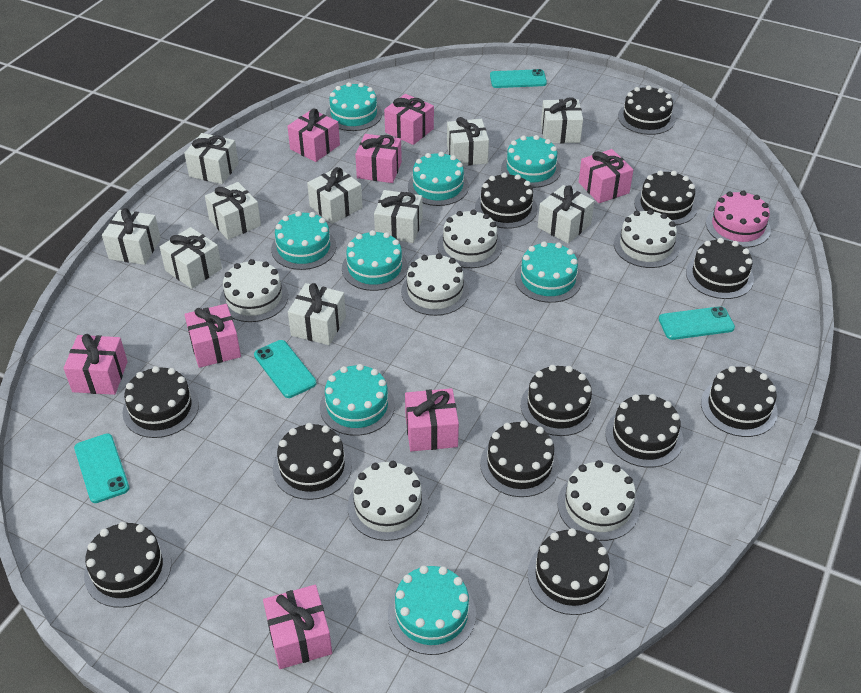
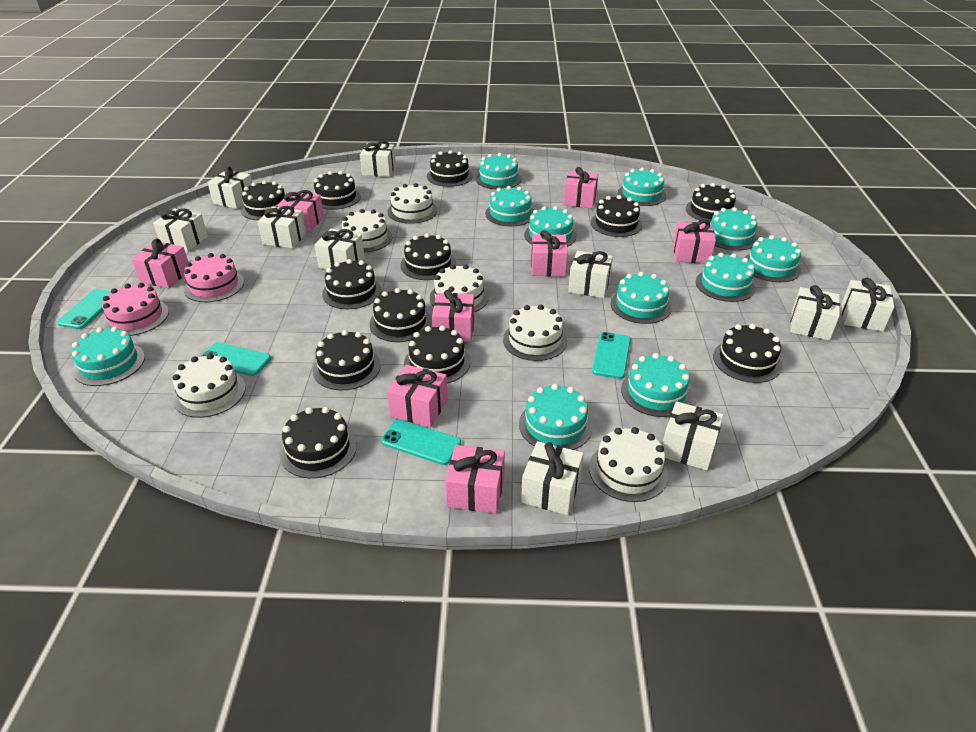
pink cake: 1 -> 2
turquoise cake: 8 -> 11

